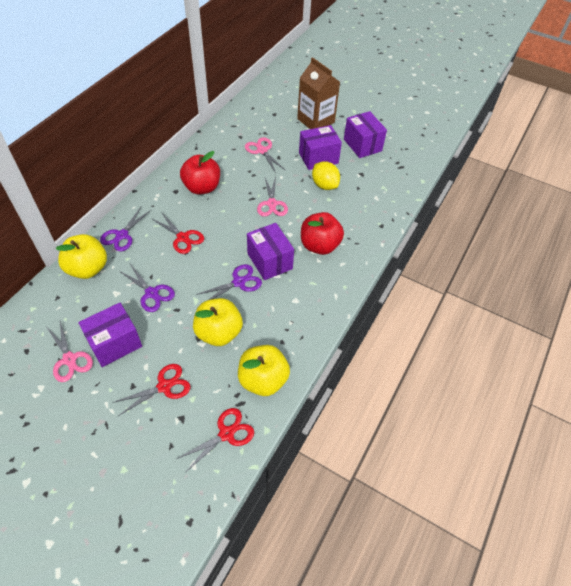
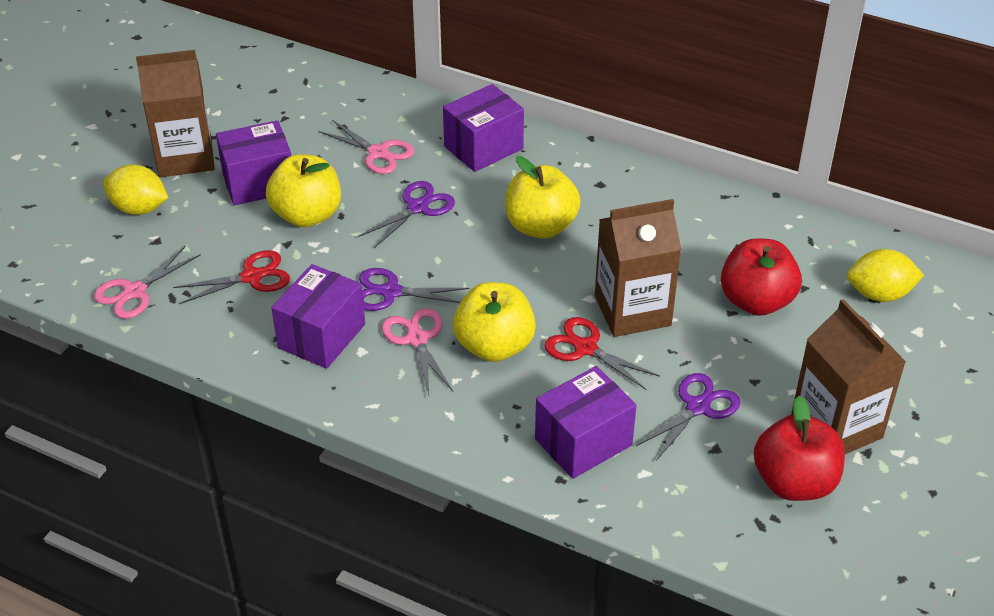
brown carton: 1 -> 3
red scissors: 3 -> 2
yellow lemon: 1 -> 2

